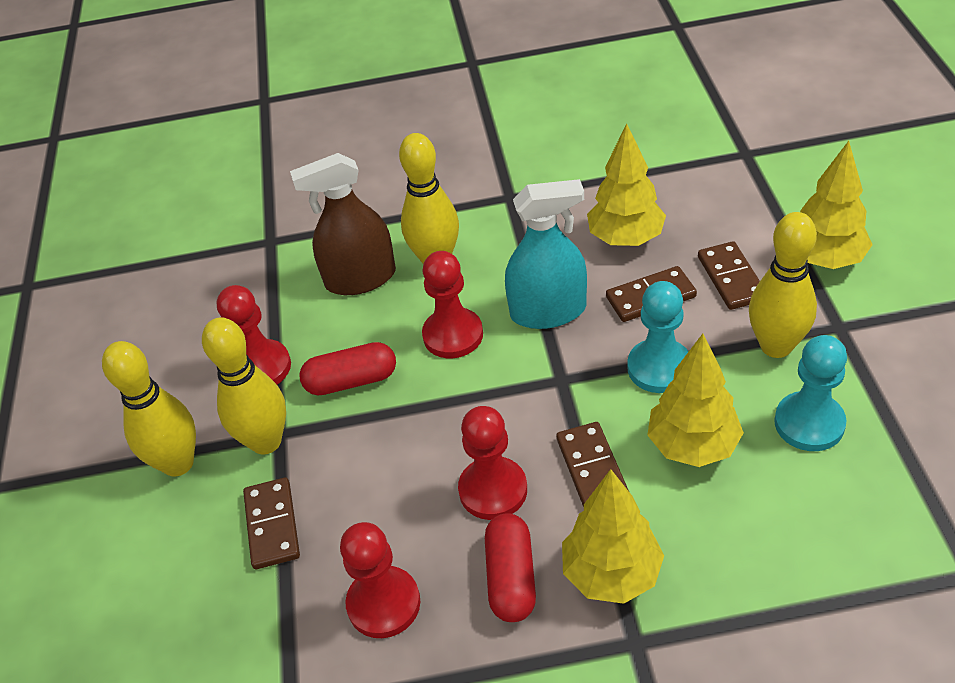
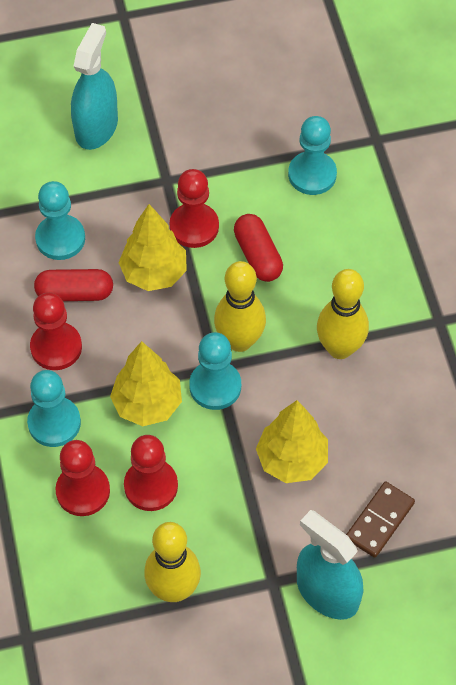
brown domino: 4 -> 1
brown spray bottle: 1 -> 0
turquoise pawn: 2 -> 4
turquoise spray bottle: 1 -> 2
yellow bowling pin: 4 -> 3
yellow tree: 4 -> 3

